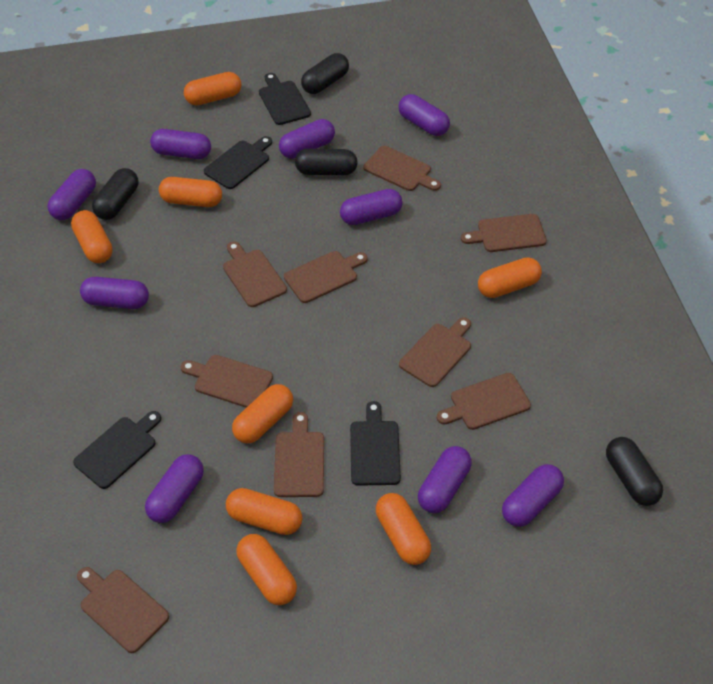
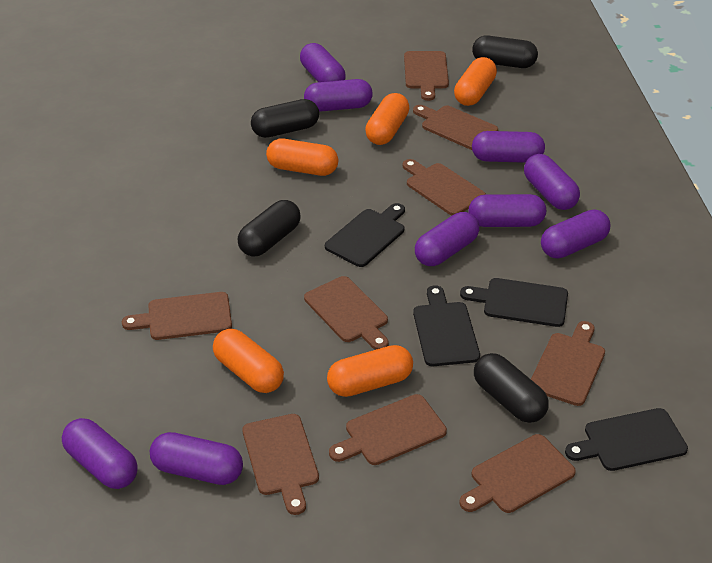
orange capsule: 8 -> 5

